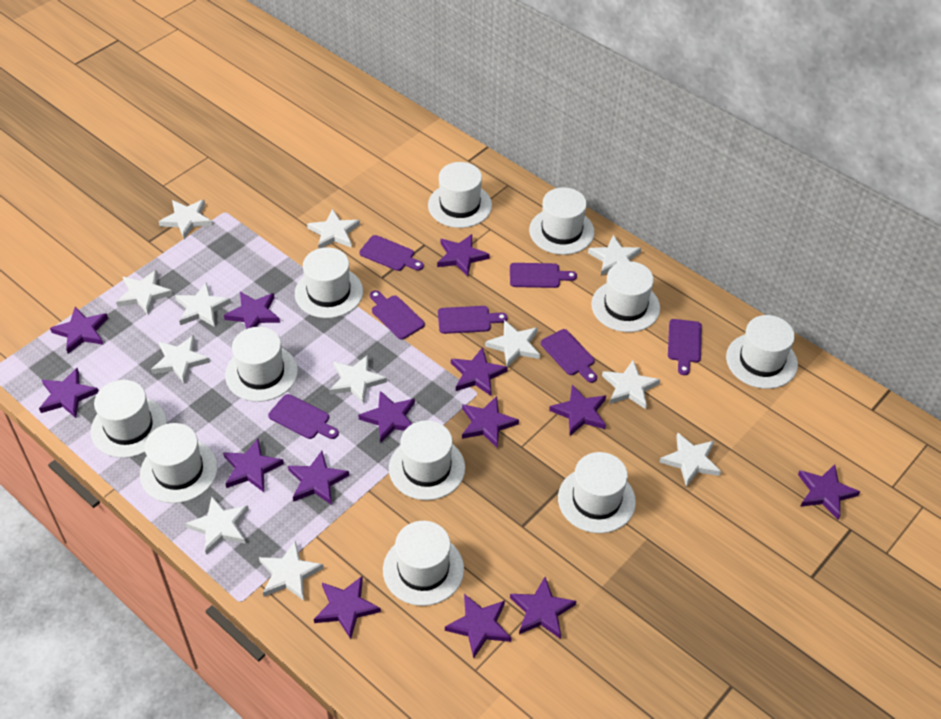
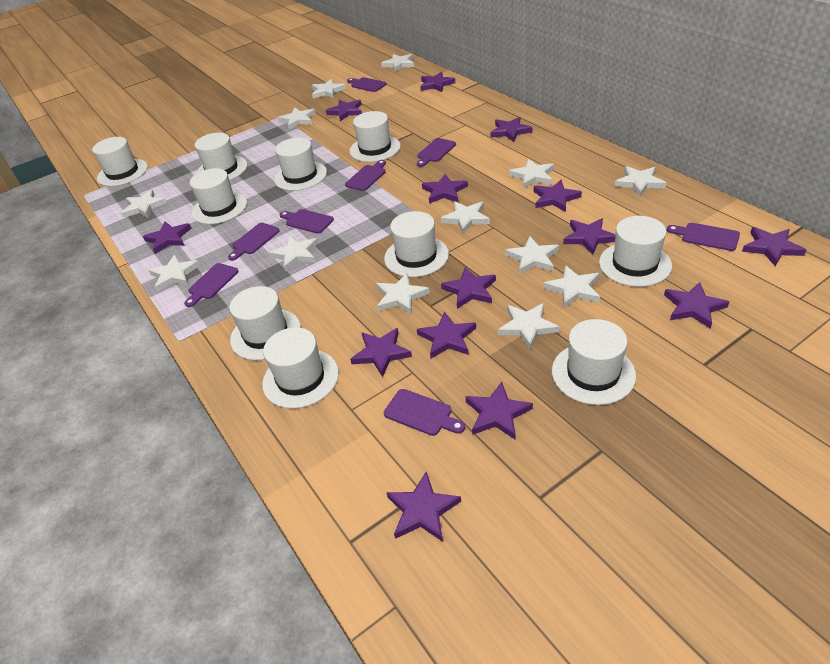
purple cutting board: 7 -> 8
white hat: 11 -> 10
white star: 12 -> 13

